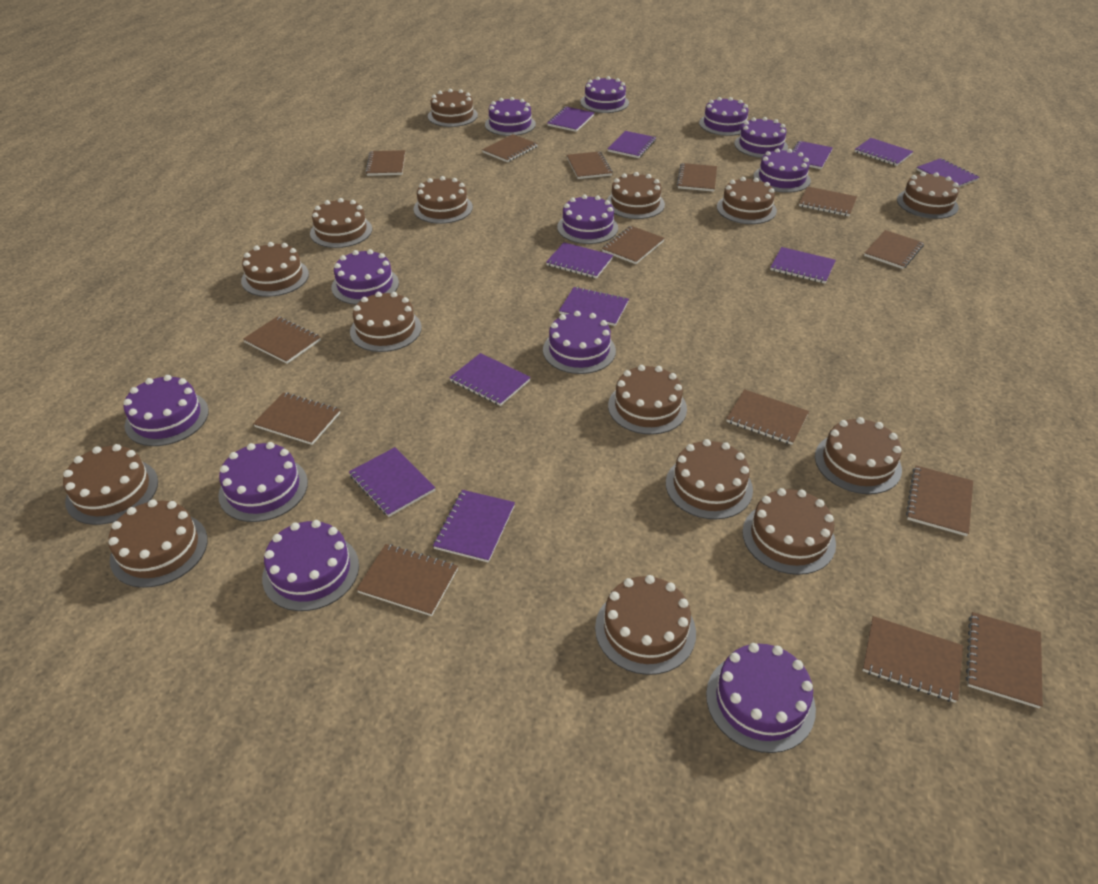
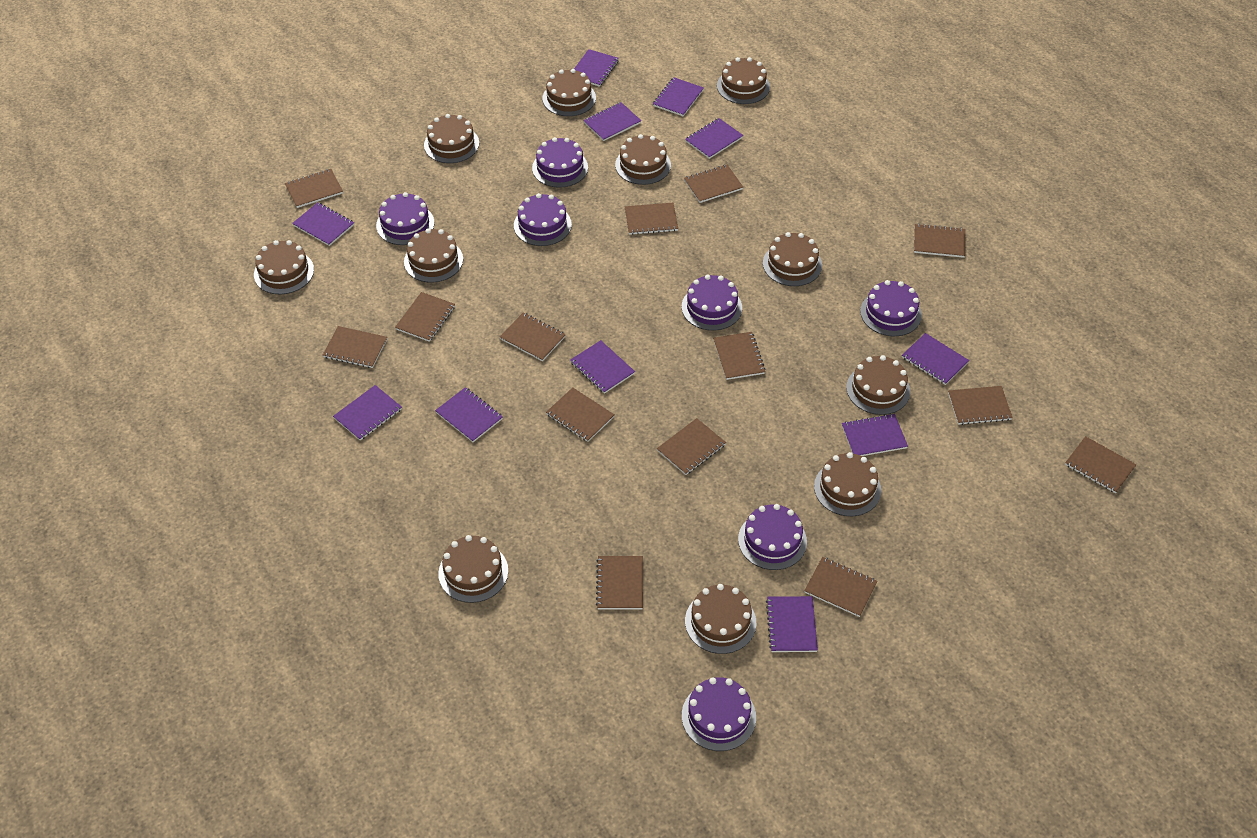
brown cake: 15 -> 11
purple cake: 12 -> 7

